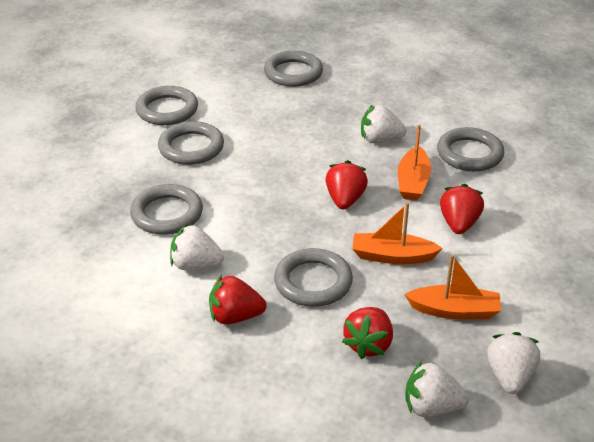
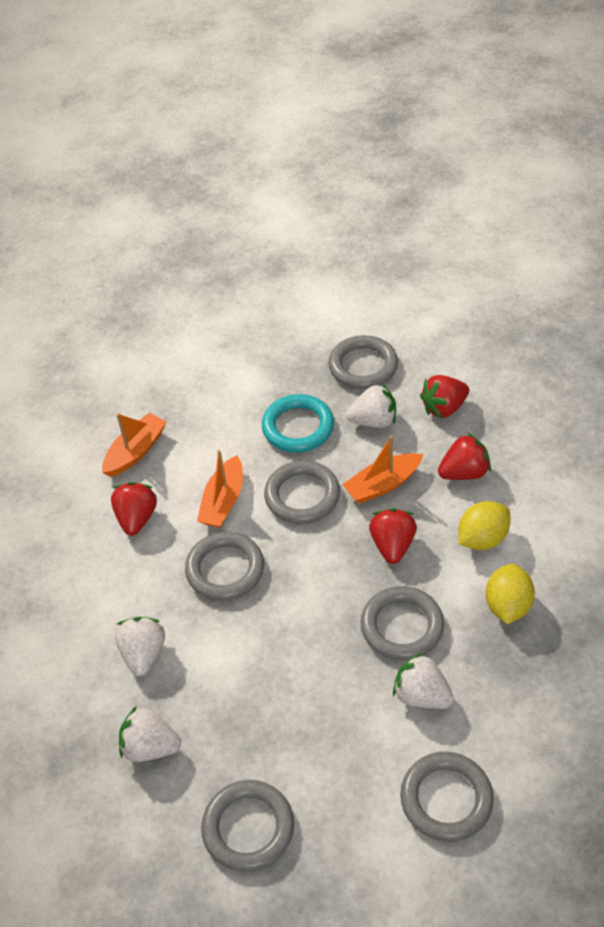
turquoise ring: 0 -> 1
yellow lemon: 0 -> 2

